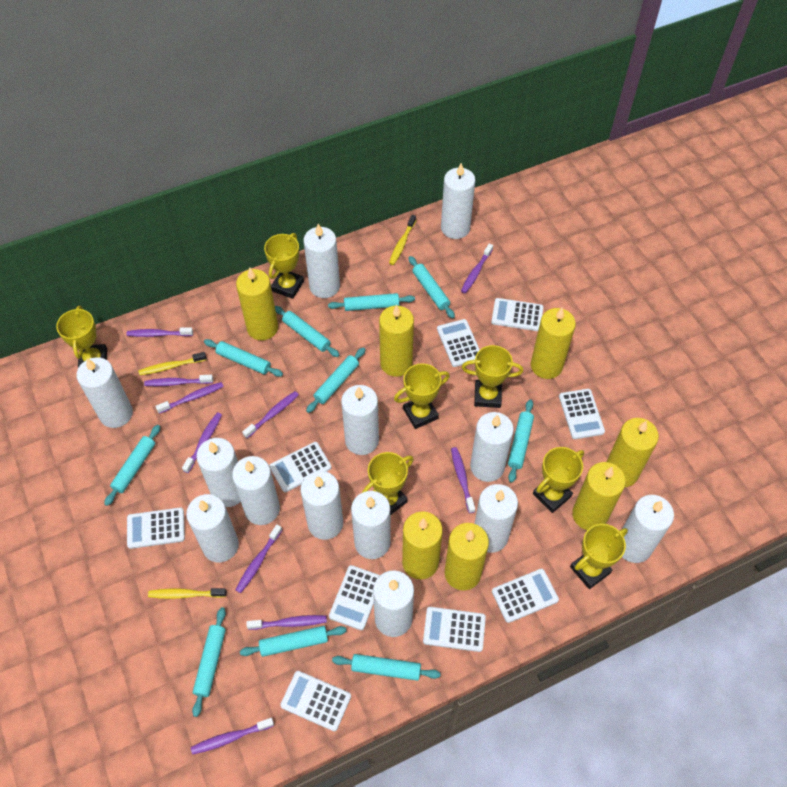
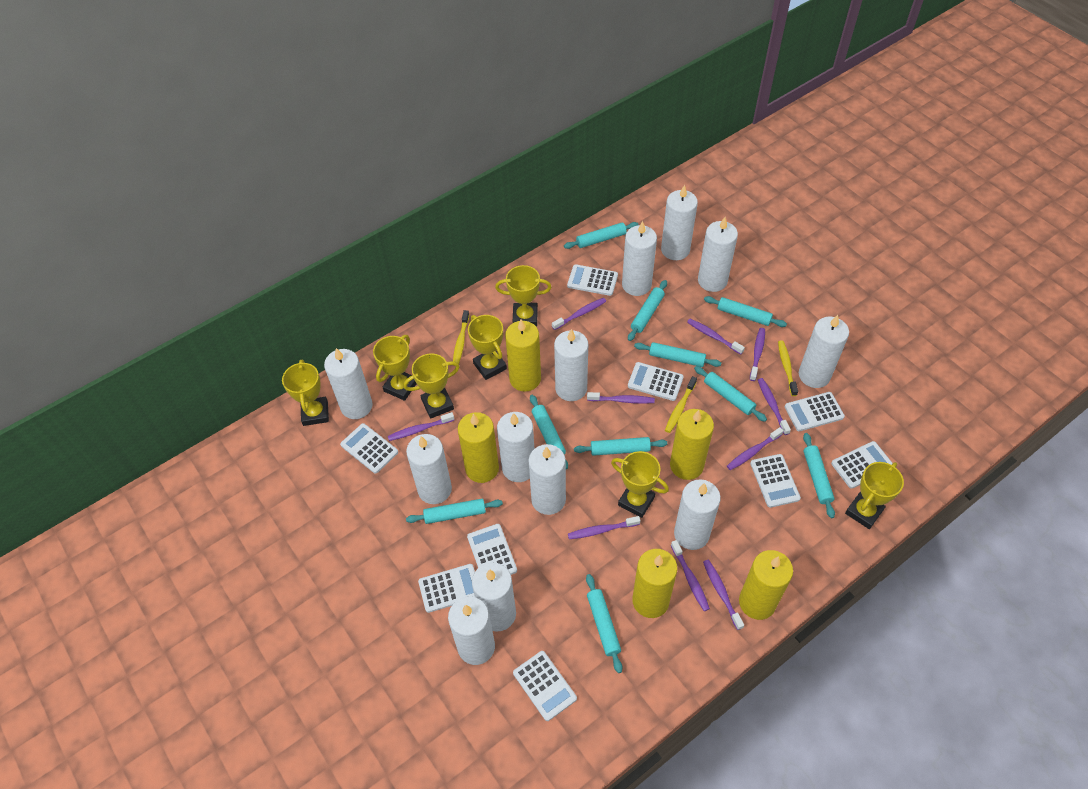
white candle: 13 -> 12
yellow candle: 7 -> 5

